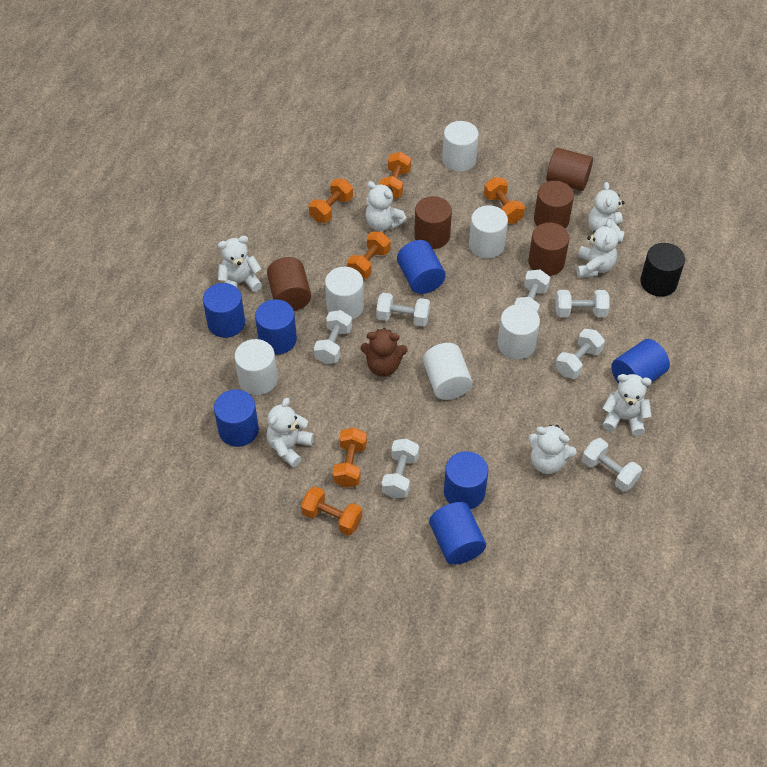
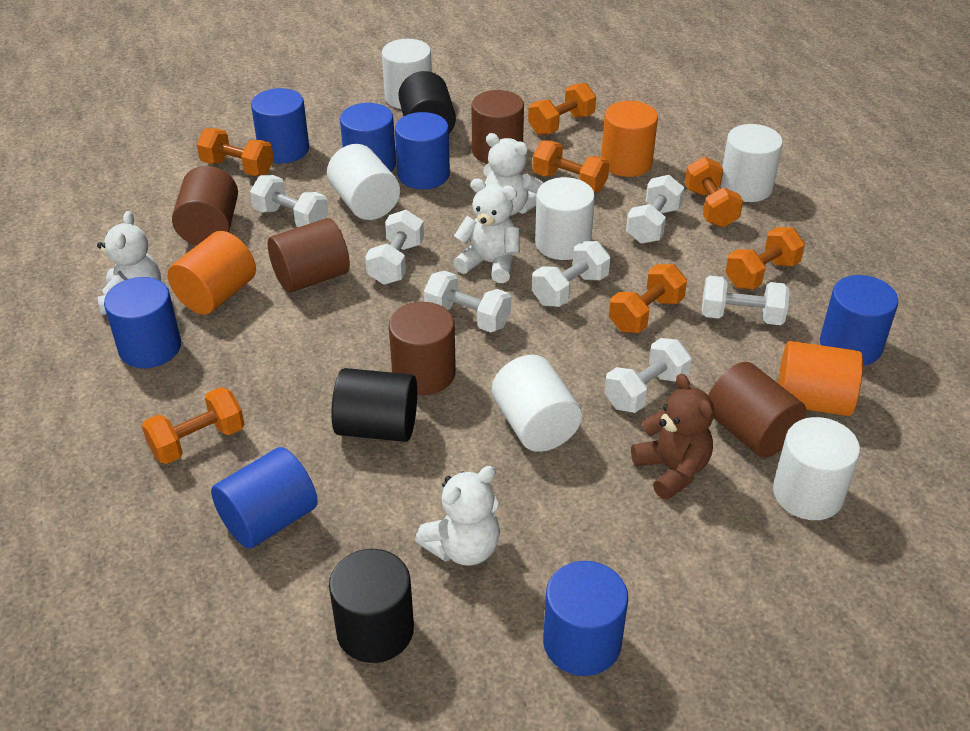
black cylinder: 1 -> 3
orange cylinder: 0 -> 3
orange dumbbell: 6 -> 7
white teddy bear: 7 -> 4

